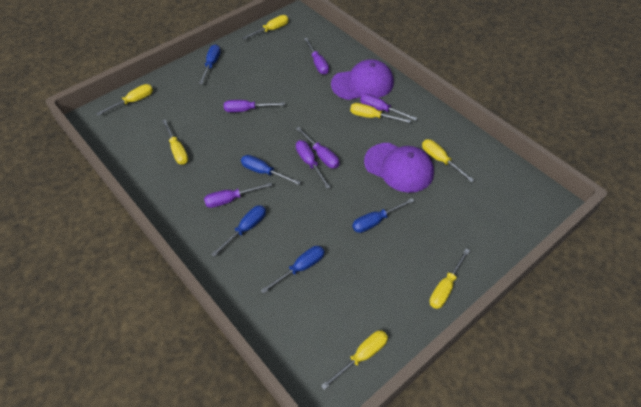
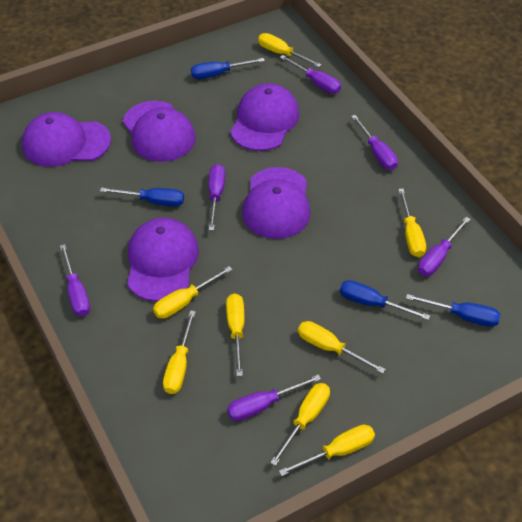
blue screwdriver: 5 -> 4
purple cap: 2 -> 5
yellow screwdriver: 7 -> 8

